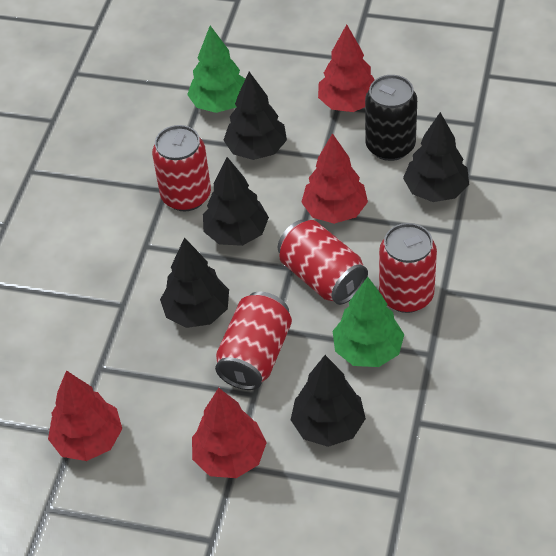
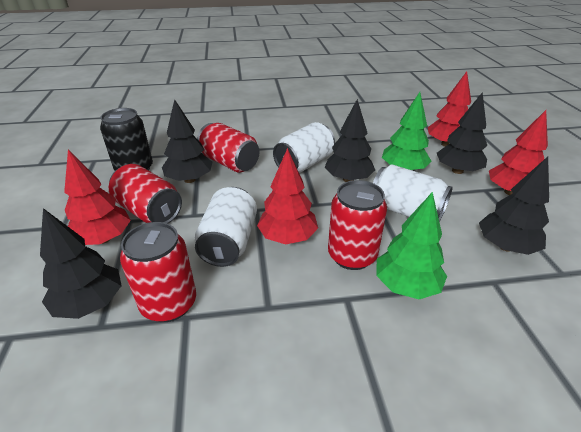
white can: 0 -> 3

